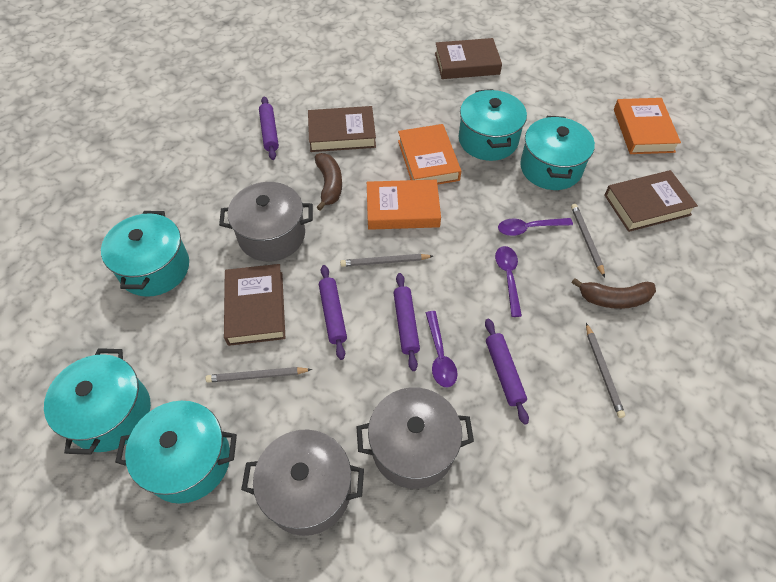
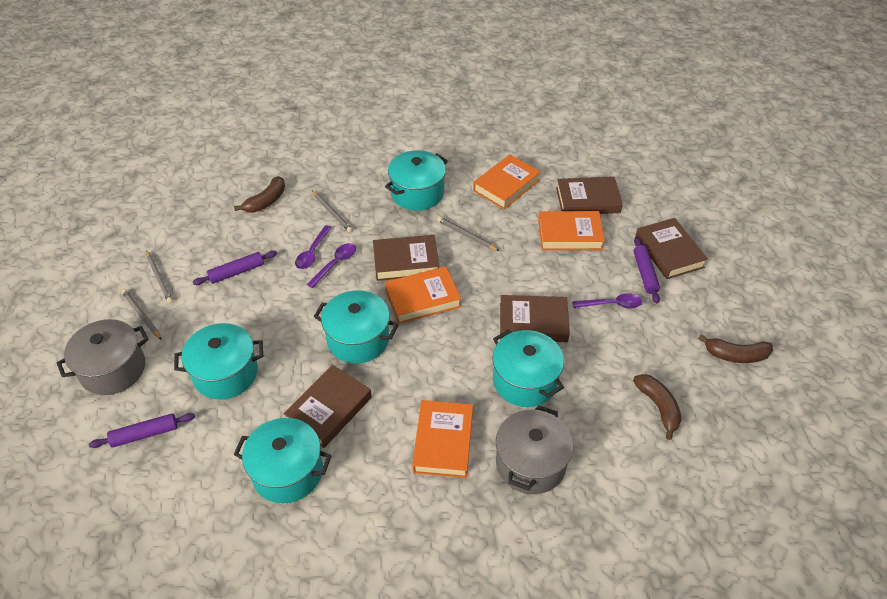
brown banana: 2 -> 3
brown book: 4 -> 5
grey pot: 3 -> 2
orange book: 3 -> 4
purple rolling pin: 4 -> 3

